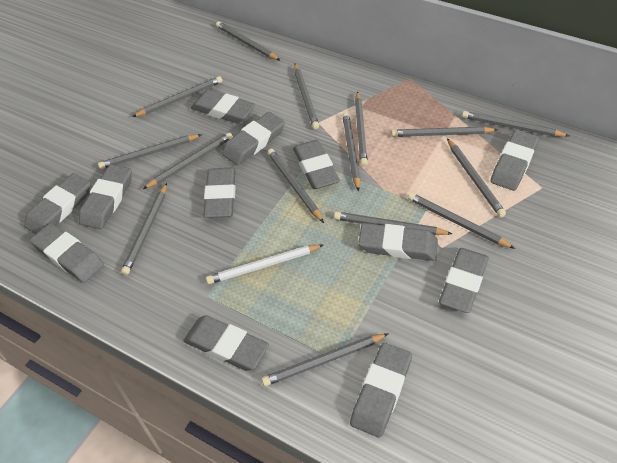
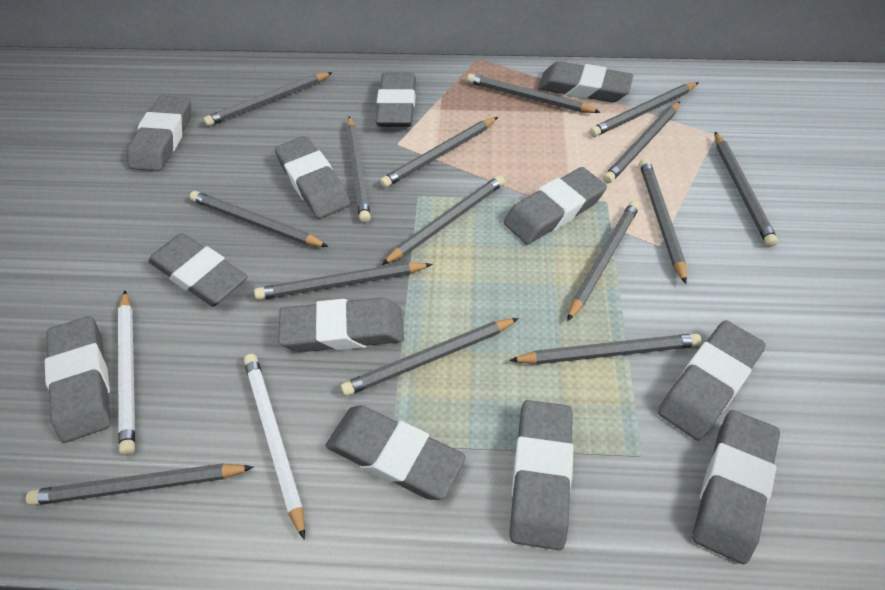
white pencil: 1 -> 2

